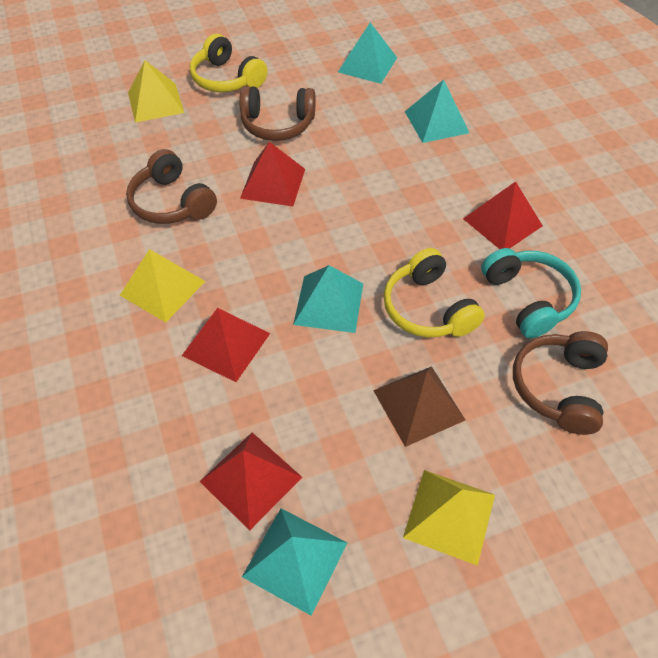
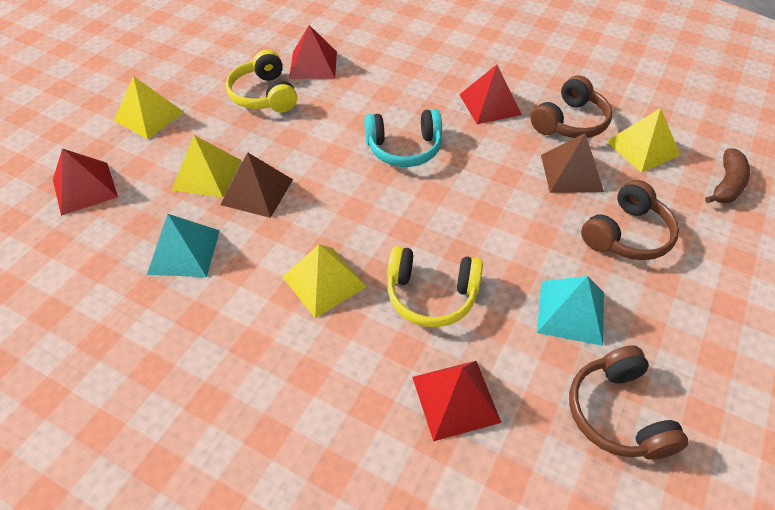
brown banana: 0 -> 1
brown pyramid: 1 -> 2
turquoise pyramid: 4 -> 2
yellow pyramid: 3 -> 4

